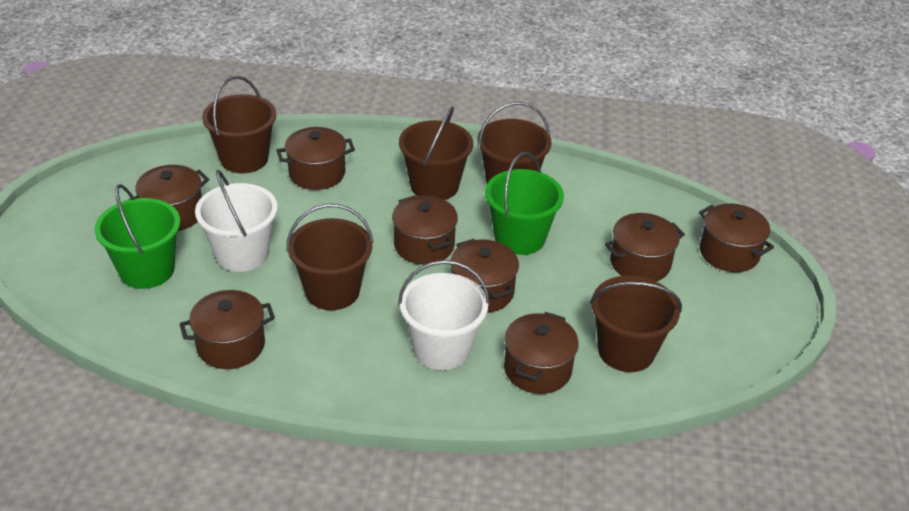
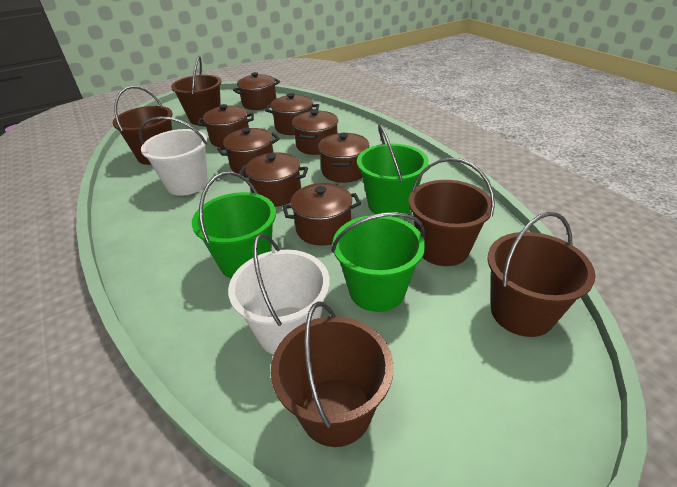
green bucket: 2 -> 3

